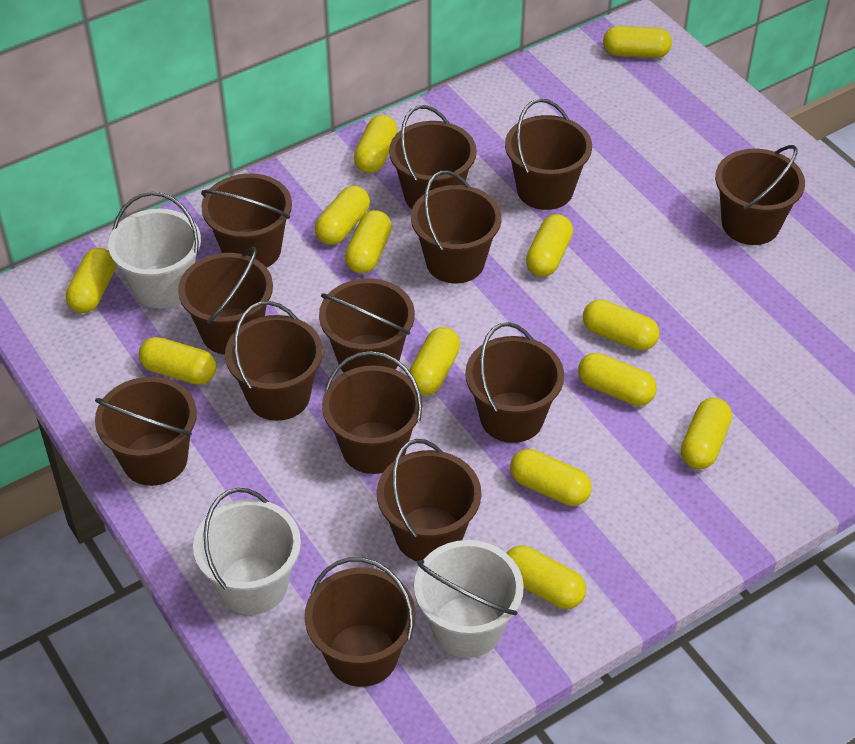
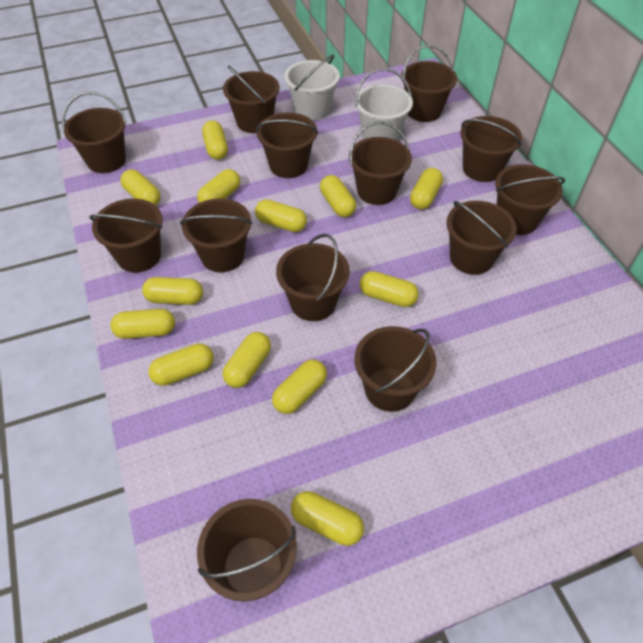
white bucket: 3 -> 2

